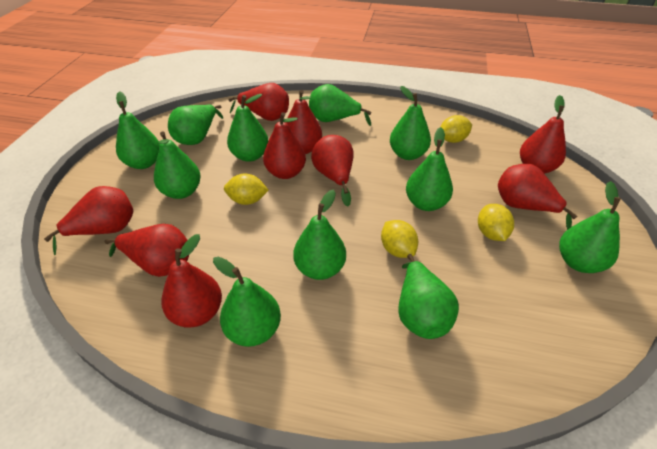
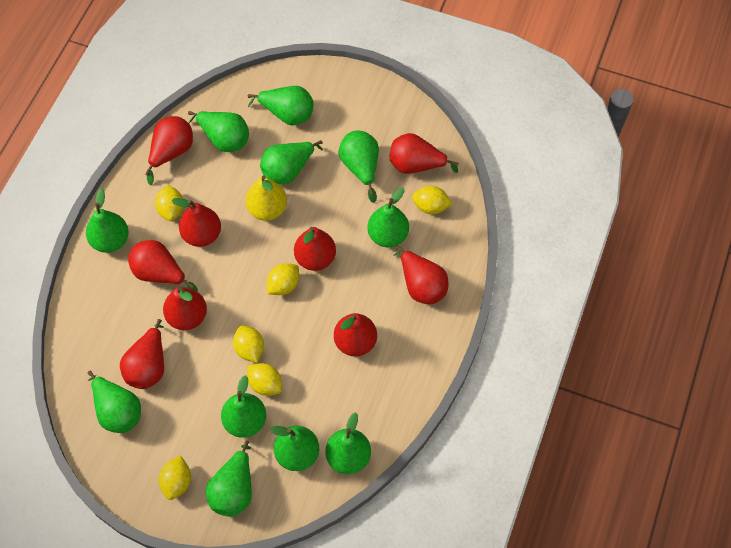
yellow lemon: 4 -> 6
yellow pear: 0 -> 1

